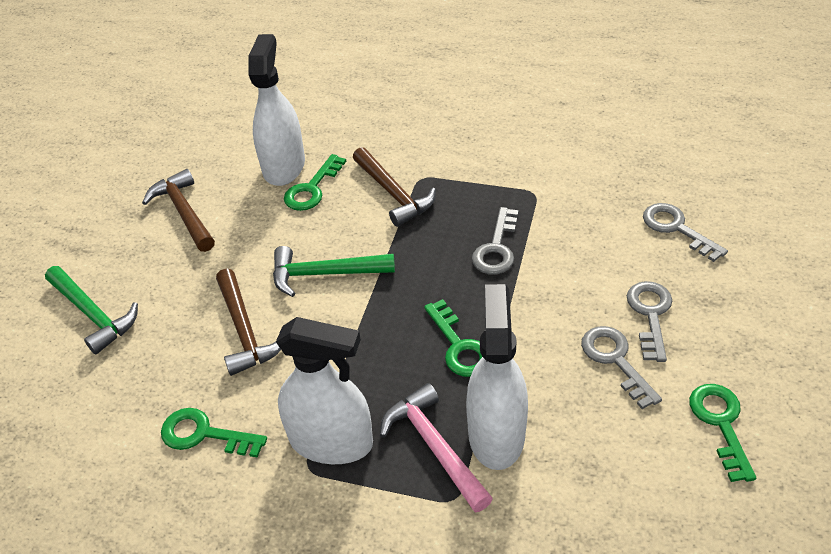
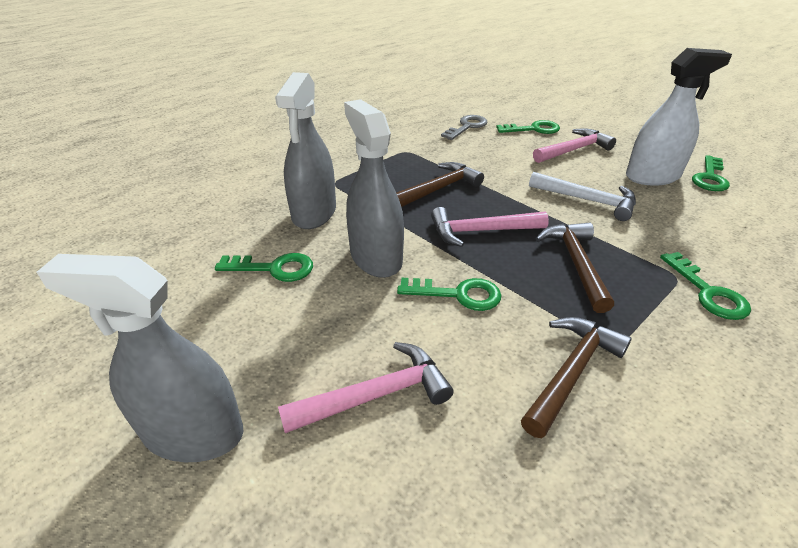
green hammer: 2 -> 0
green key: 4 -> 5
grey key: 4 -> 1
grey spray bottle: 0 -> 3
pink hammer: 1 -> 3
white hammer: 0 -> 1
white spray bottle: 3 -> 1

